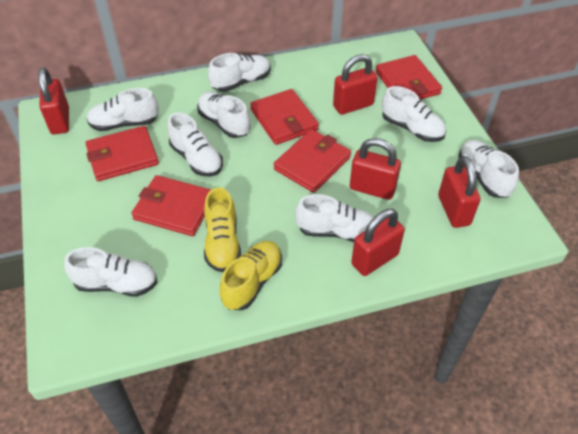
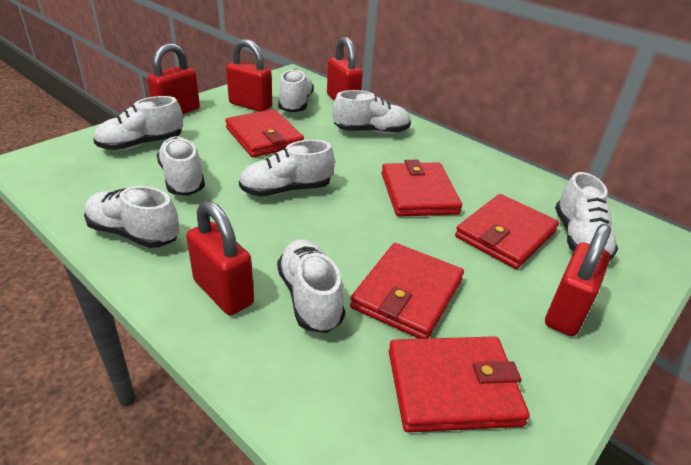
yellow shoe: 2 -> 0

